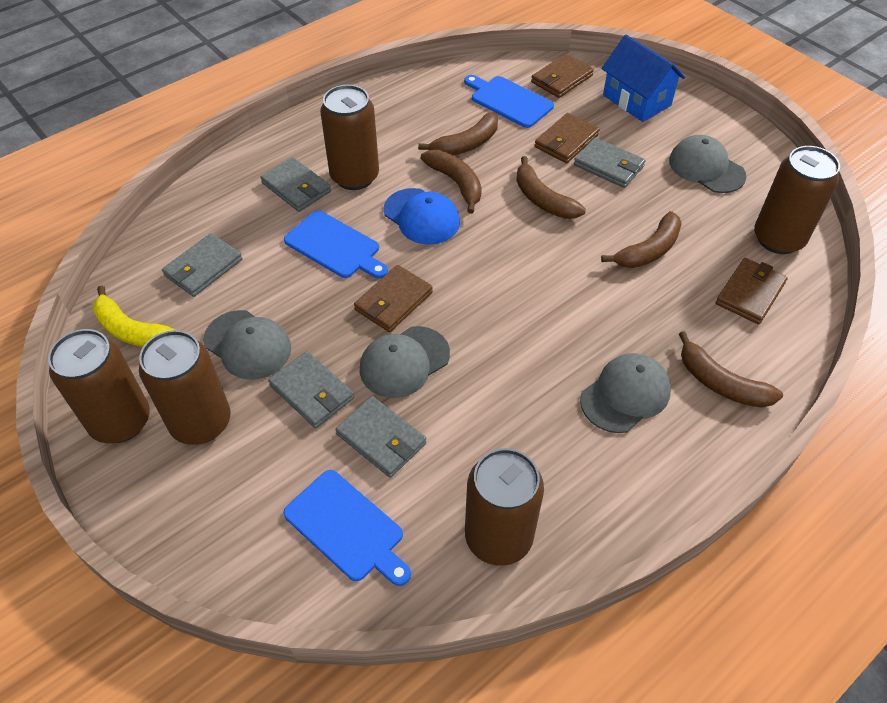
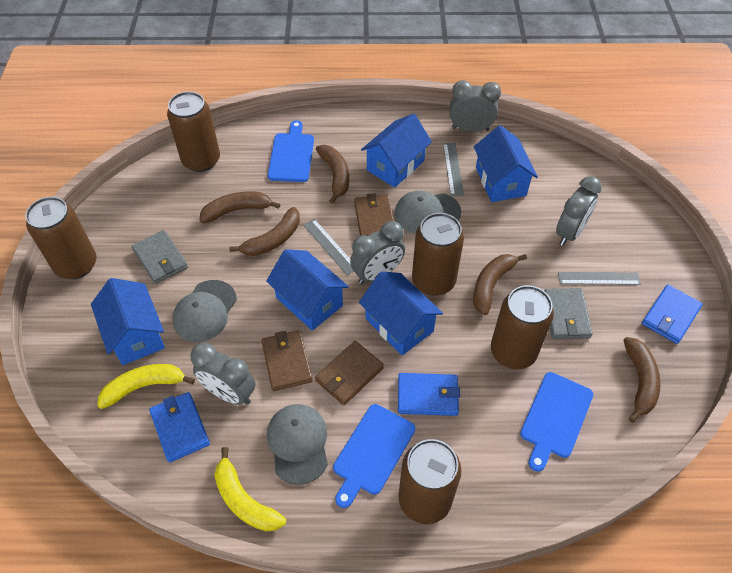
blue cap: 1 -> 0
blue house: 1 -> 5
blue wallet: 0 -> 3
brown wallet: 4 -> 3
grey cap: 4 -> 3
grey clock: 0 -> 4
grey ruler: 0 -> 3
grey wallet: 5 -> 2
yellow banana: 1 -> 2

